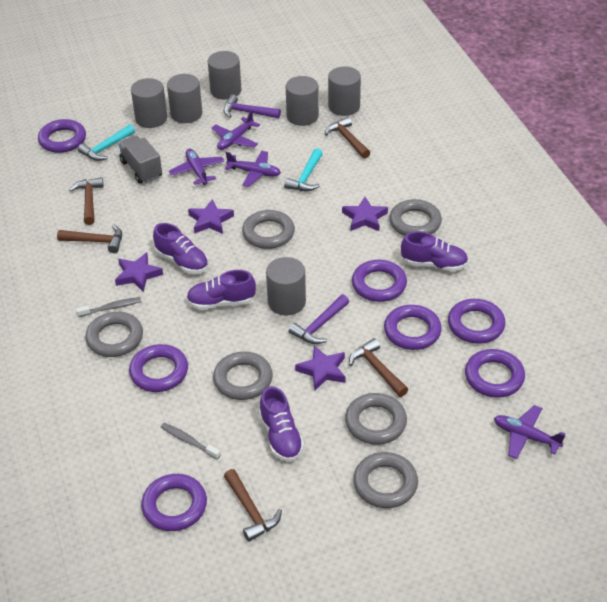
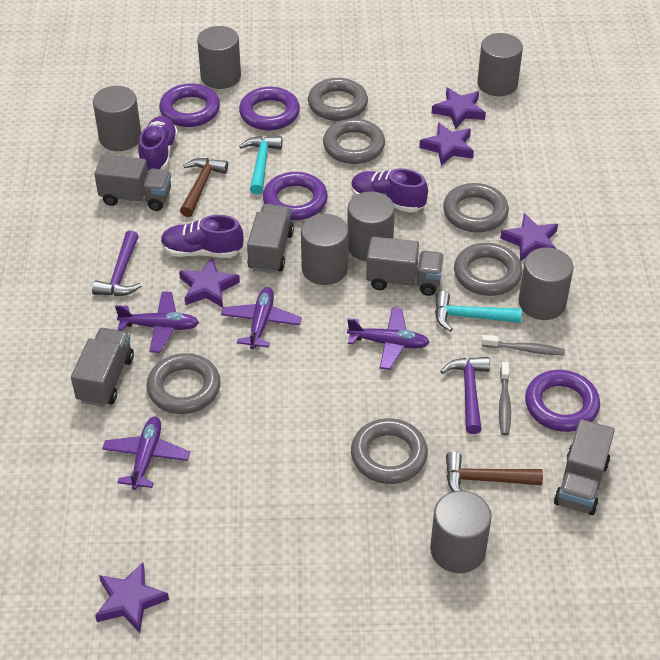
brown hammer: 5 -> 2
grey cylinder: 6 -> 7
grey truck: 1 -> 5
purple ring: 7 -> 4
purple shoe: 4 -> 3
purple star: 4 -> 5

